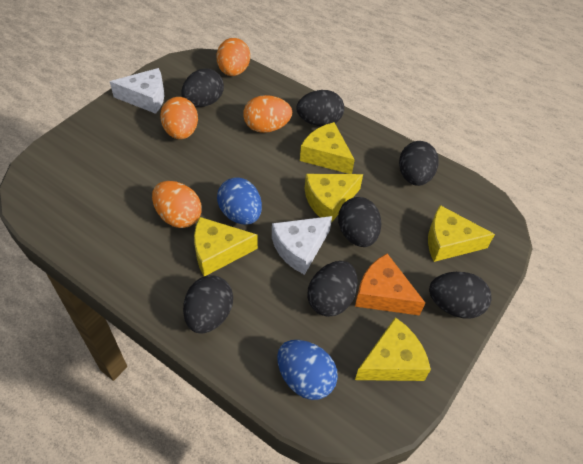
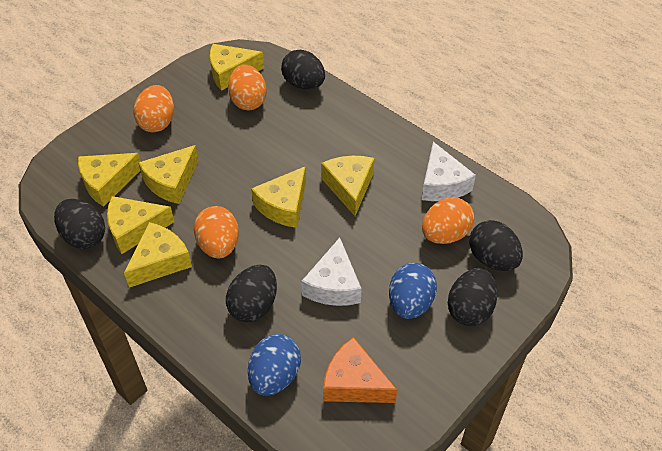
black egg: 7 -> 5
yellow cheese: 5 -> 7

